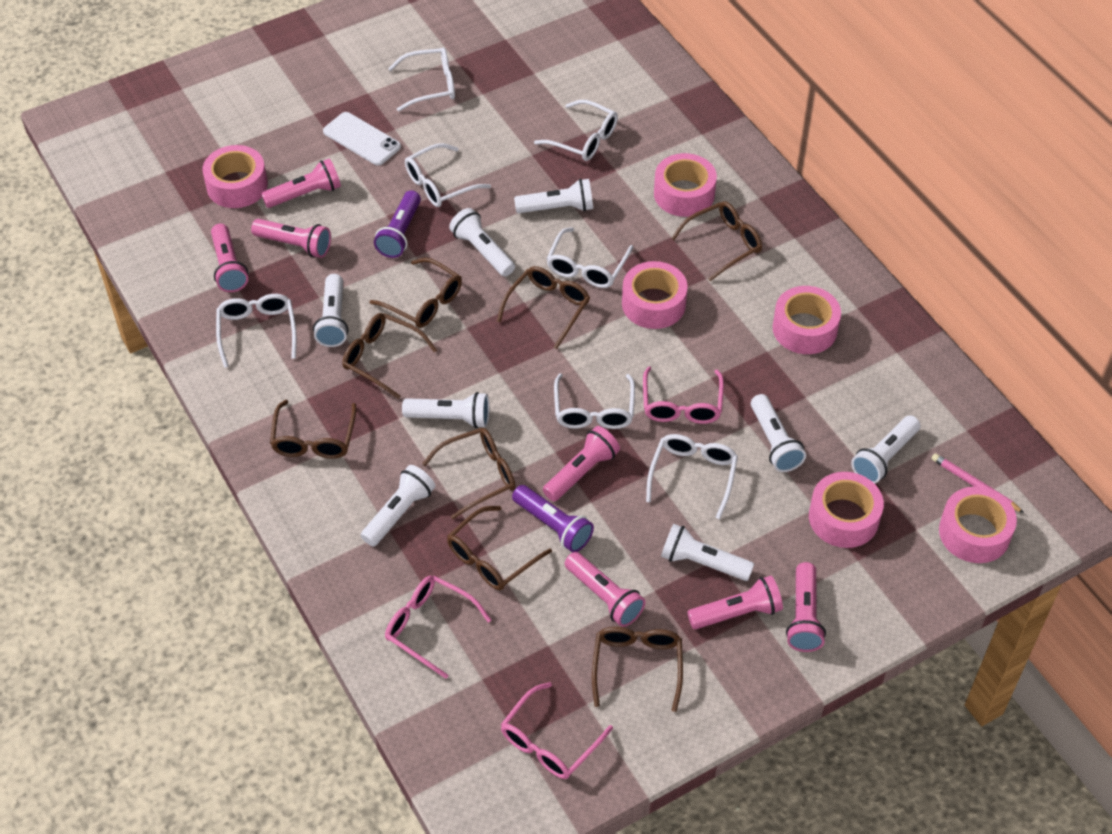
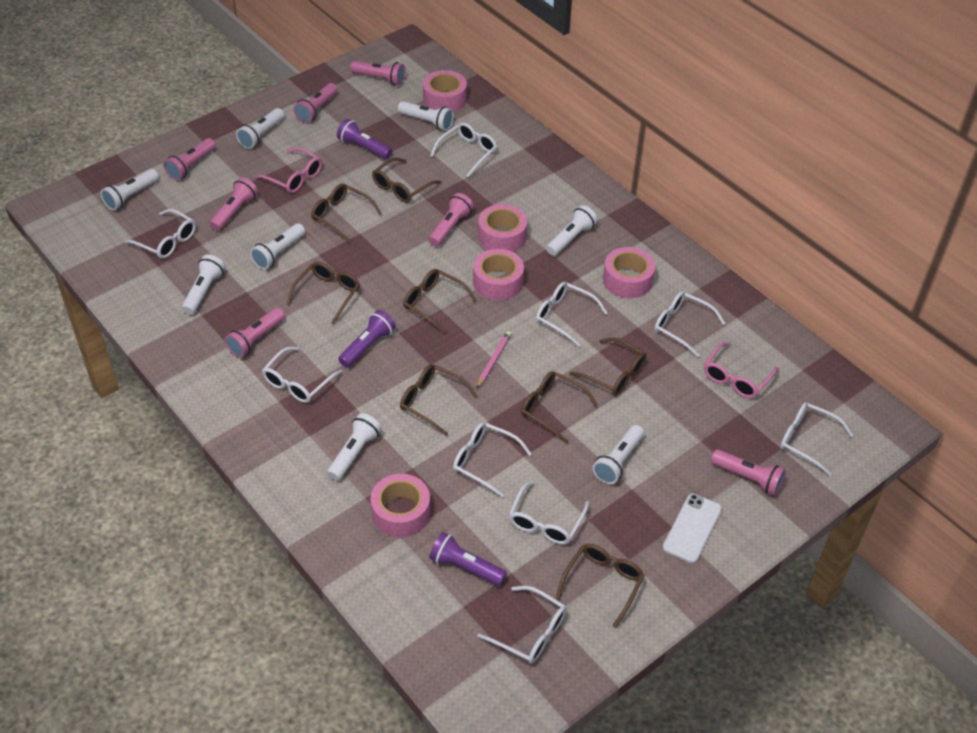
pink glasses: 3 -> 2
pink tape: 6 -> 5
purple flashlight: 2 -> 3
white glasses: 7 -> 9

